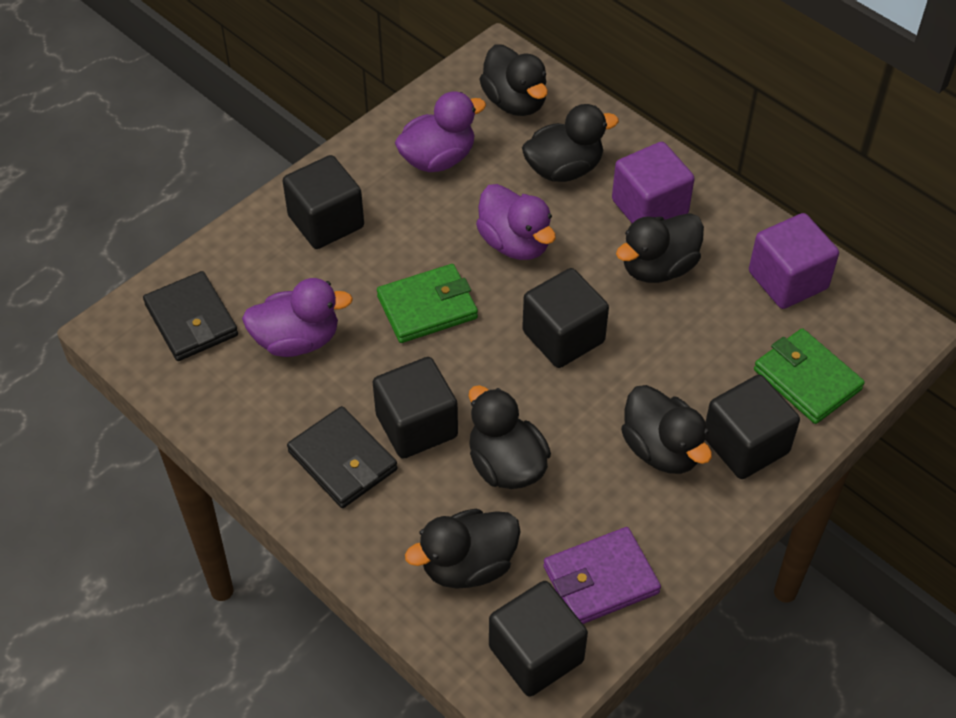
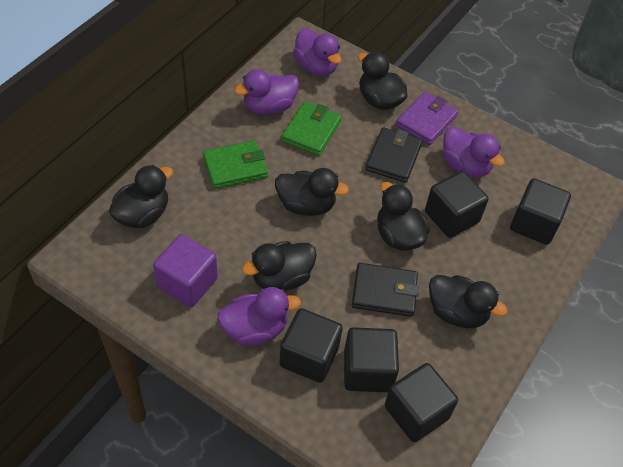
purple cube: 2 -> 1
purple duck: 3 -> 4

